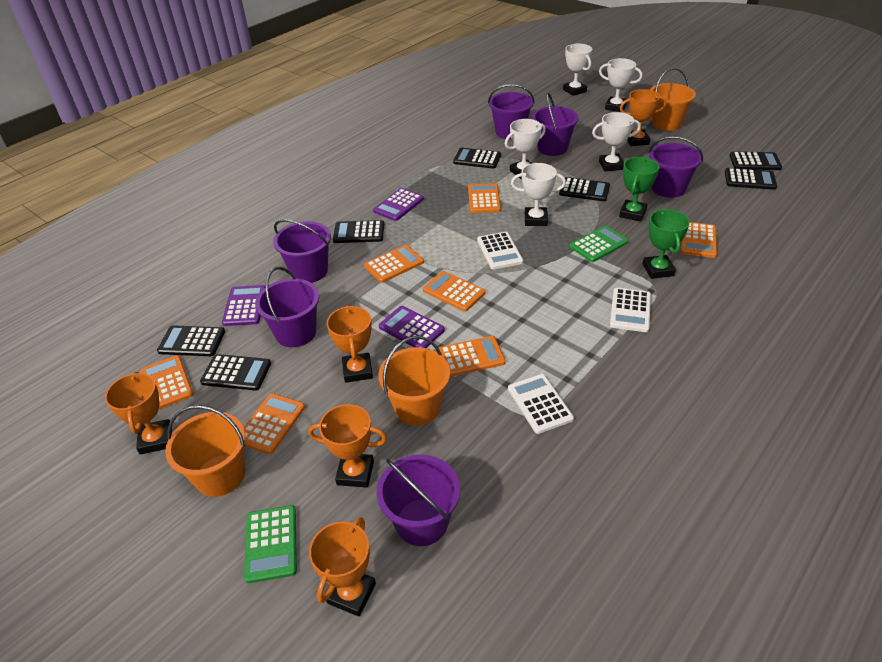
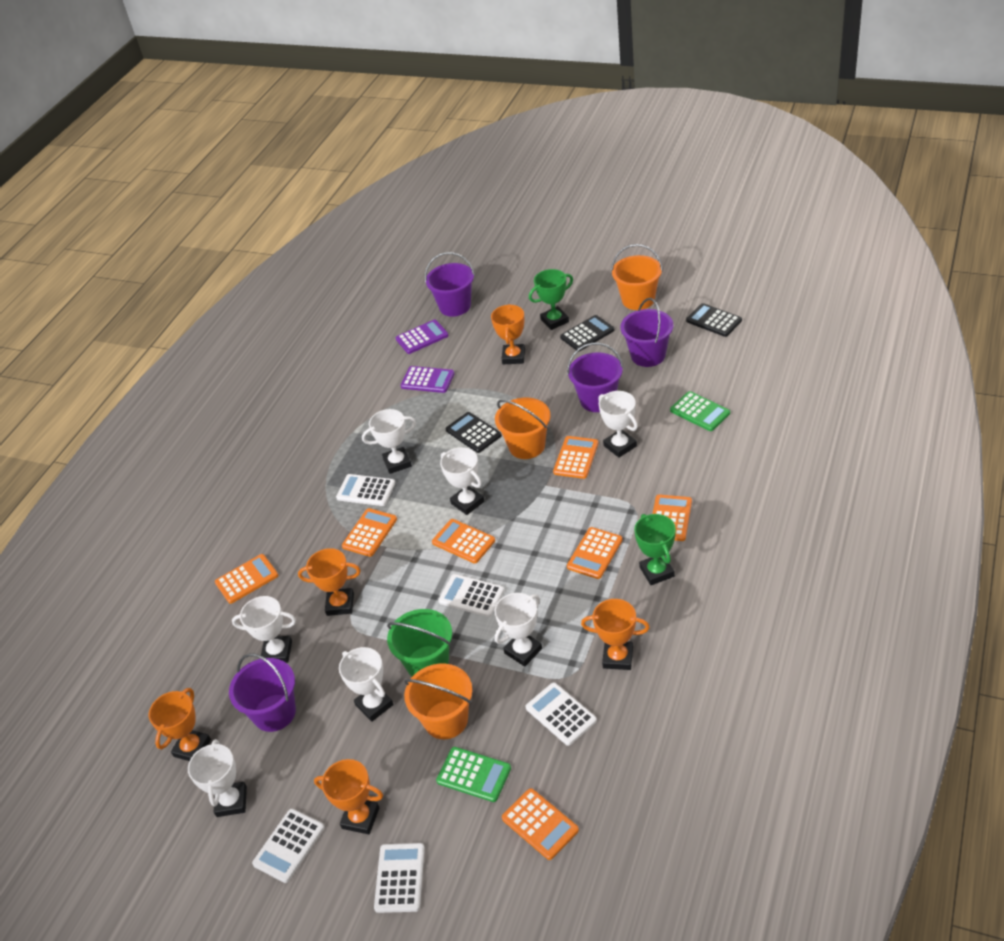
black calculator: 7 -> 3
green bucket: 0 -> 1
purple bucket: 6 -> 4
purple calculator: 3 -> 2
white calculator: 3 -> 5
white trophy: 5 -> 7

